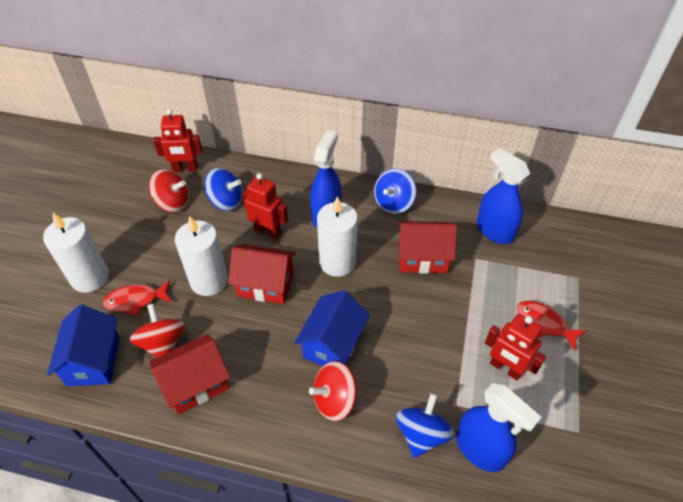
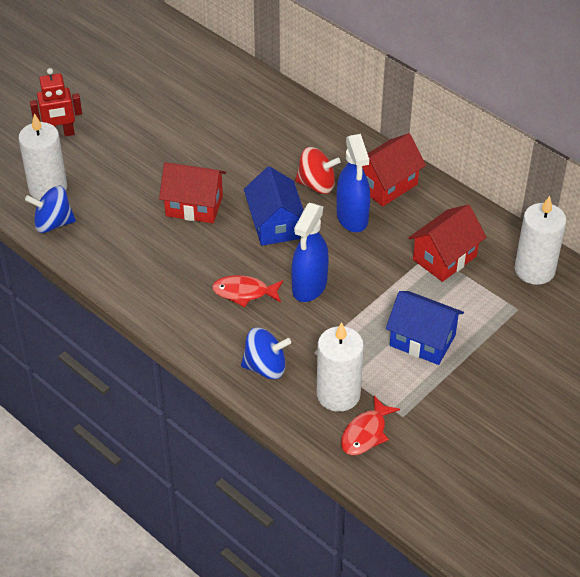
blue spinning top: 3 -> 2
blue spray bottle: 3 -> 2
red robot: 3 -> 1
red spinning top: 3 -> 1

